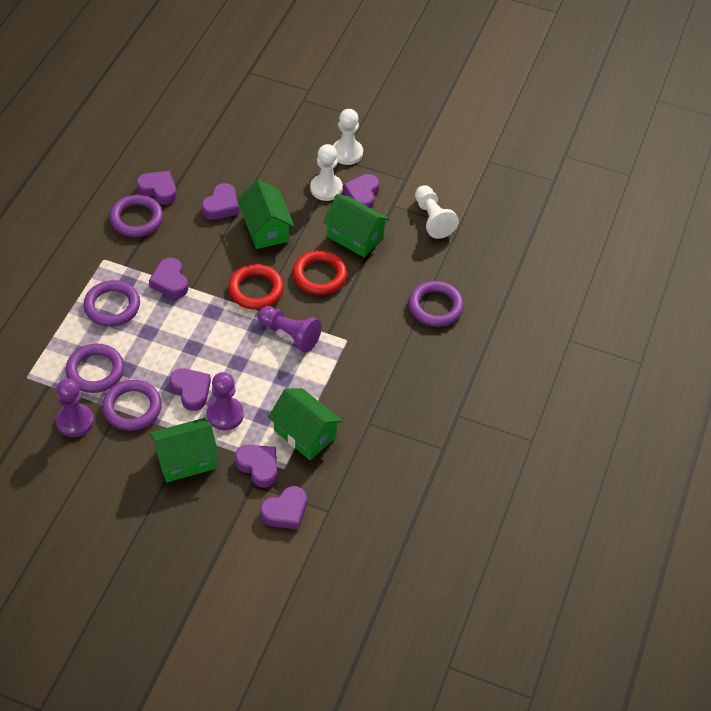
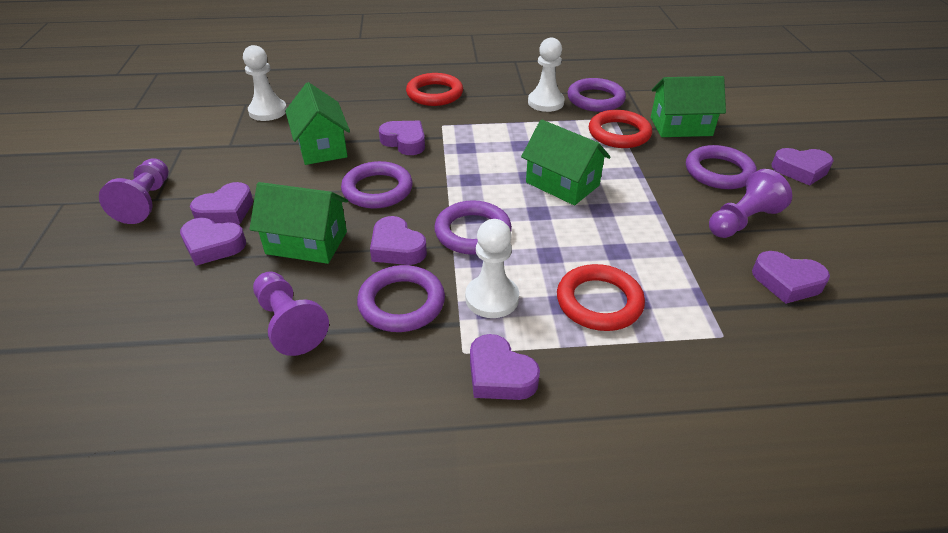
red ring: 2 -> 3

